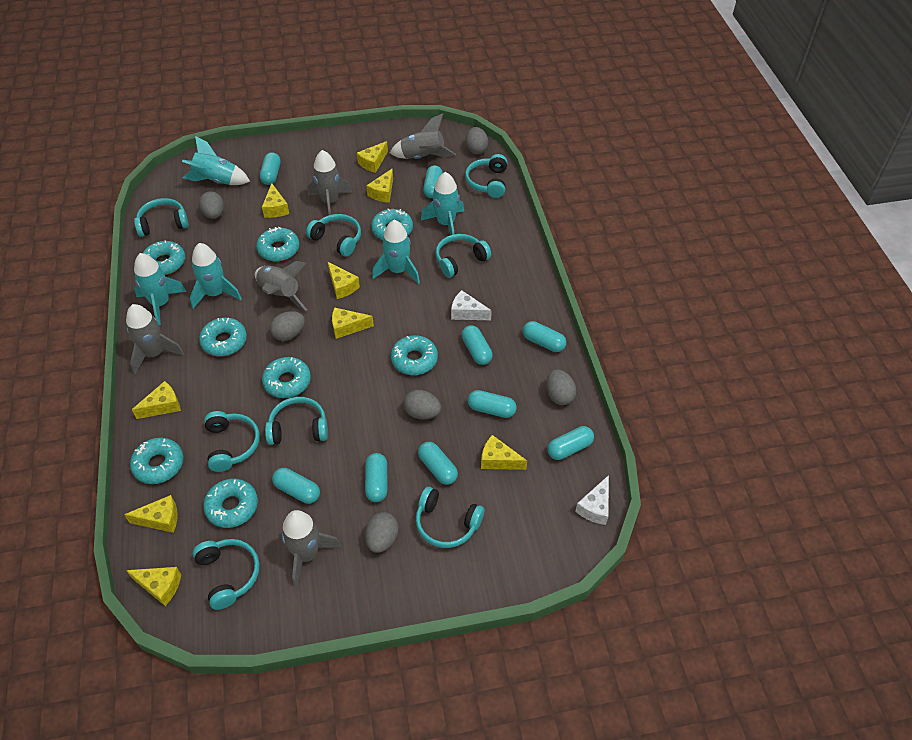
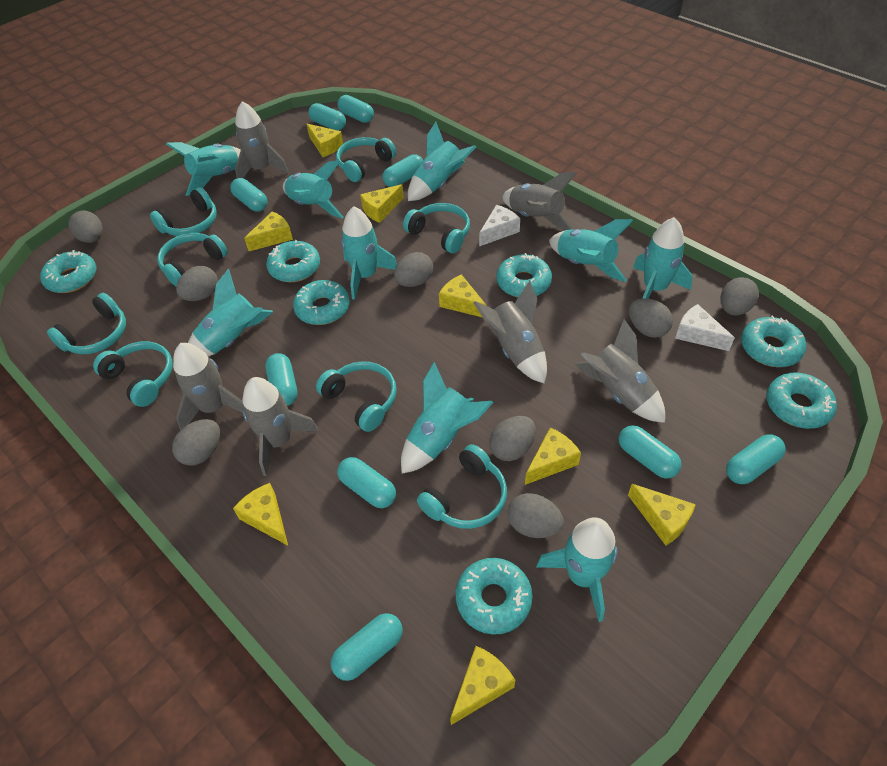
grey egg: 6 -> 8
grey rocket: 5 -> 6
turquoise donut: 8 -> 7
turquoise rocket: 5 -> 9
yellow cheese: 9 -> 8

